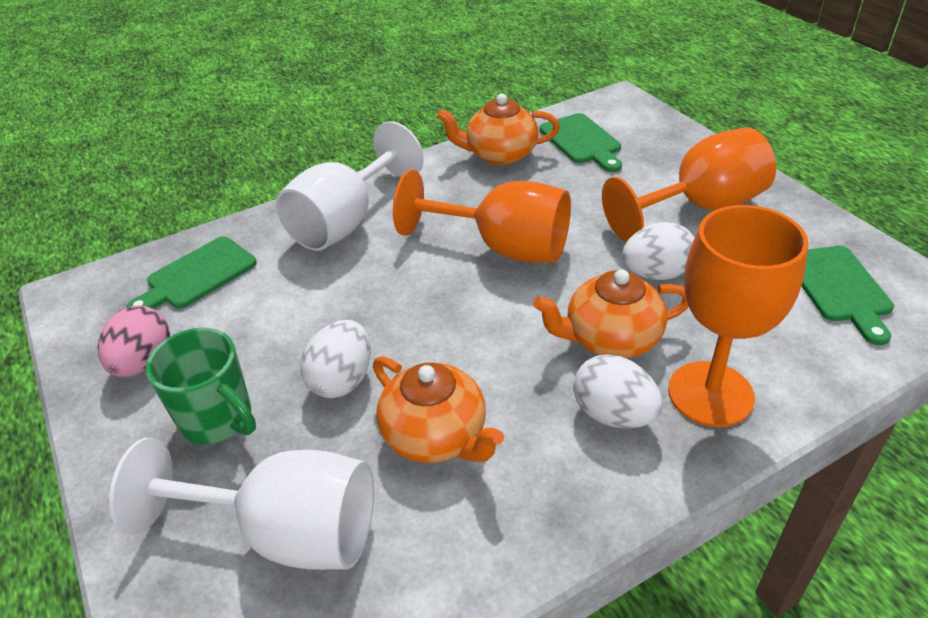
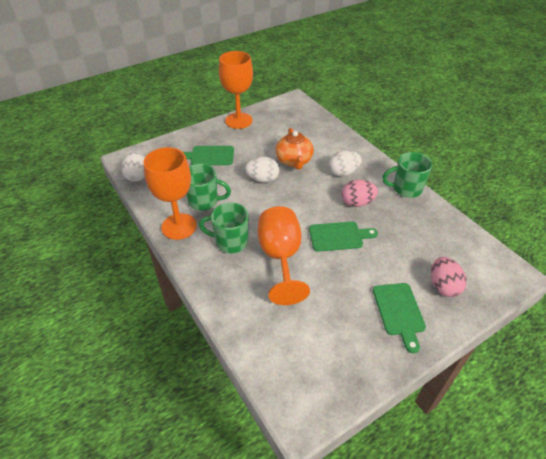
green mug: 1 -> 3
orange teapot: 3 -> 1
pink egg: 1 -> 2
white goblet: 2 -> 0

